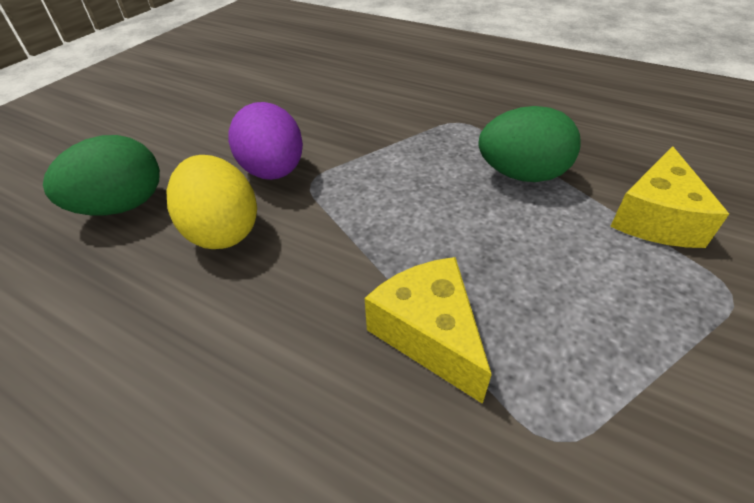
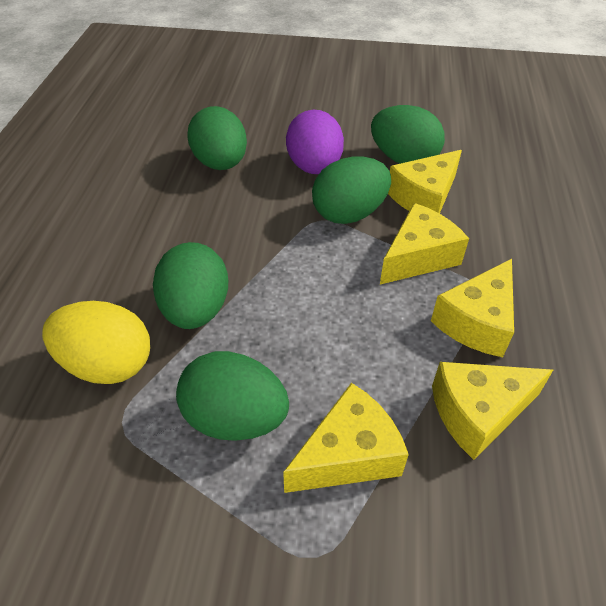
green egg: 2 -> 5
yellow cheese: 2 -> 5

